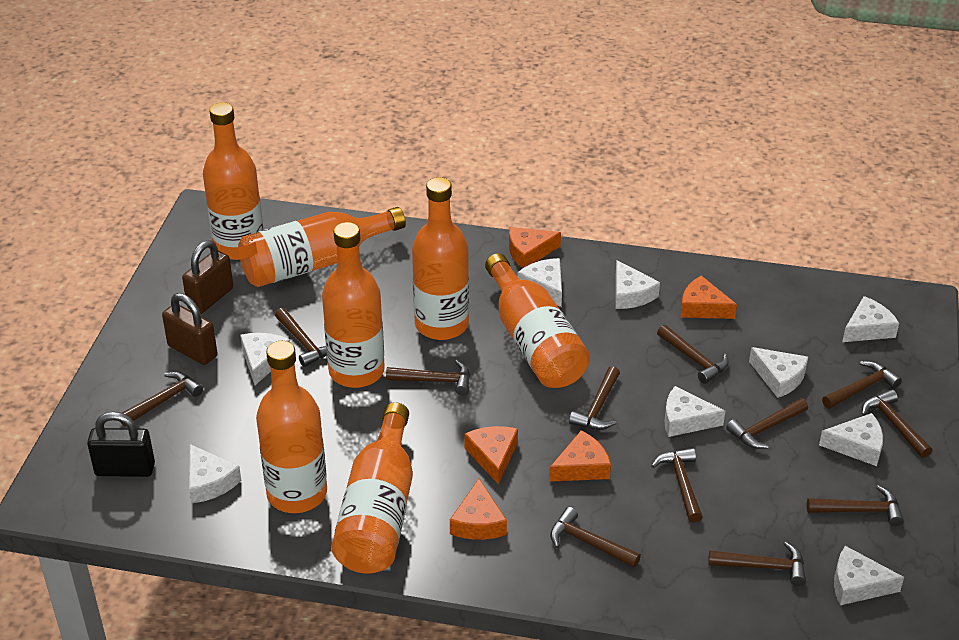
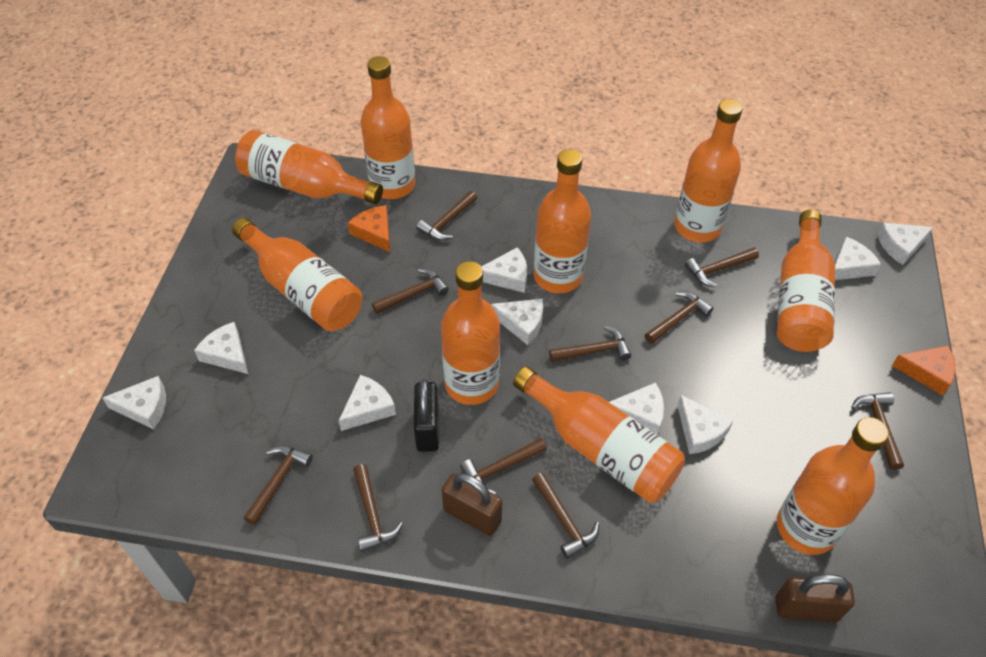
brown hammer: 12 -> 10
orange bottle: 7 -> 9
orange cheese: 5 -> 2

